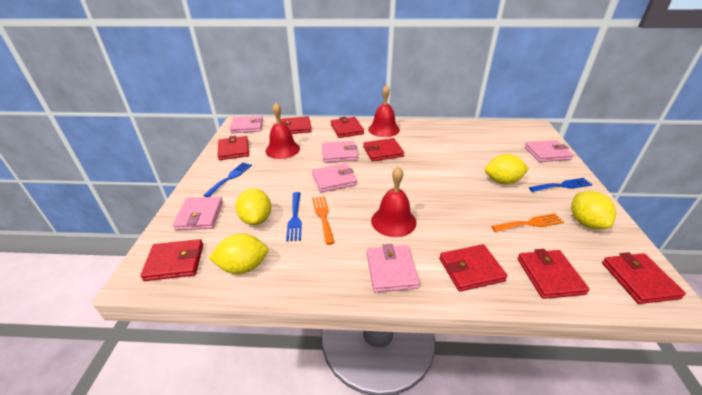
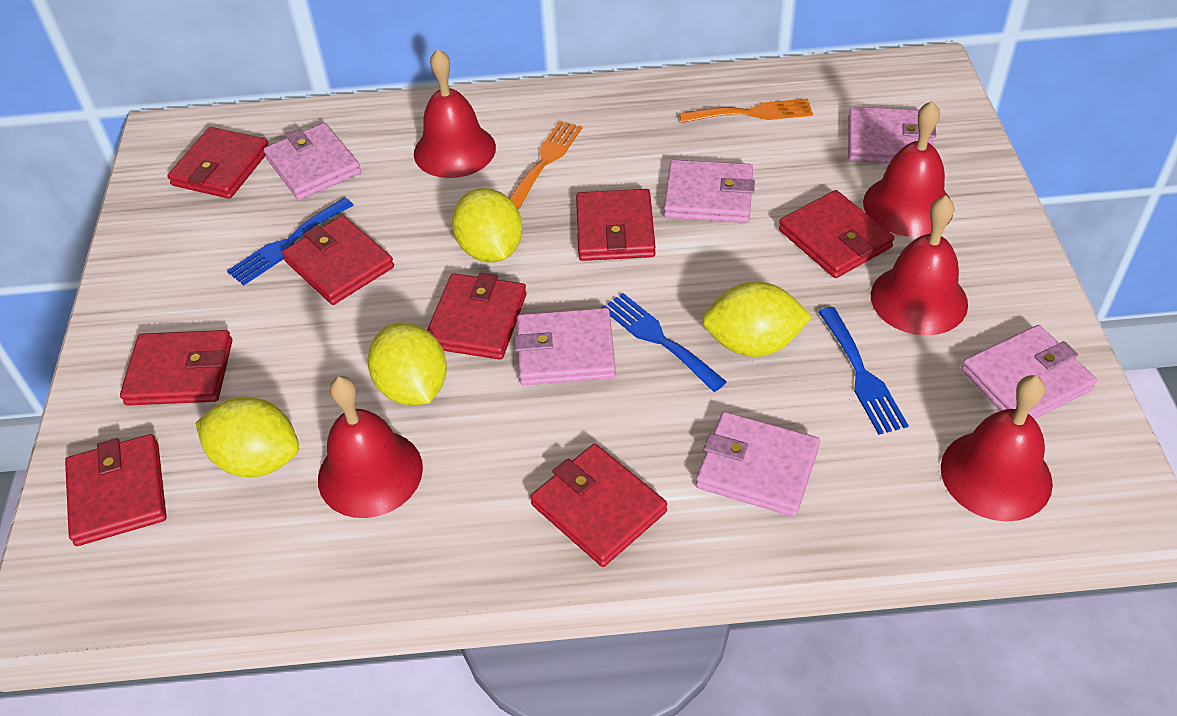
red bell: 3 -> 5

